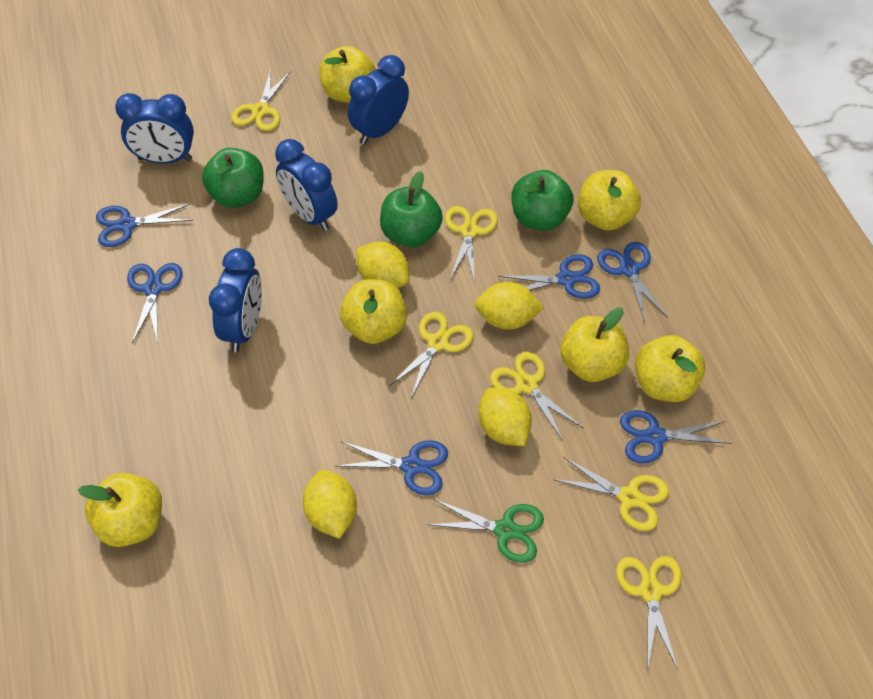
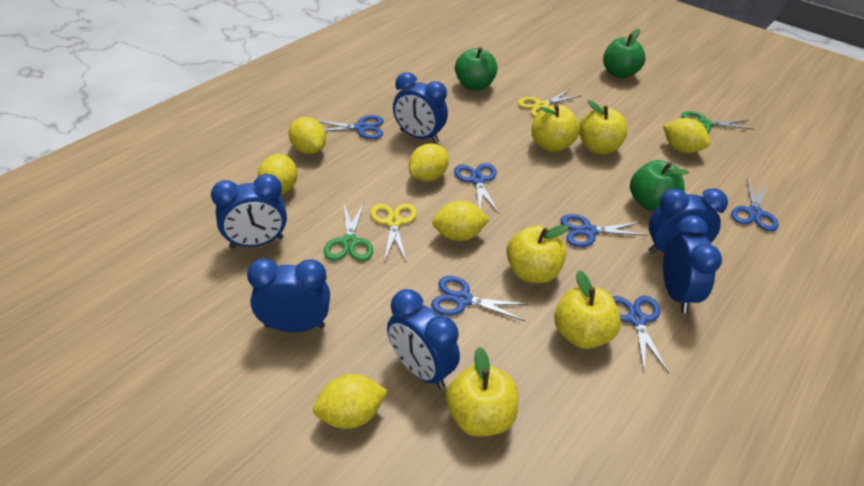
blue clock: 4 -> 6
green scissors: 1 -> 2
yellow apple: 6 -> 5
yellow lemon: 4 -> 6
yellow scissors: 6 -> 2

